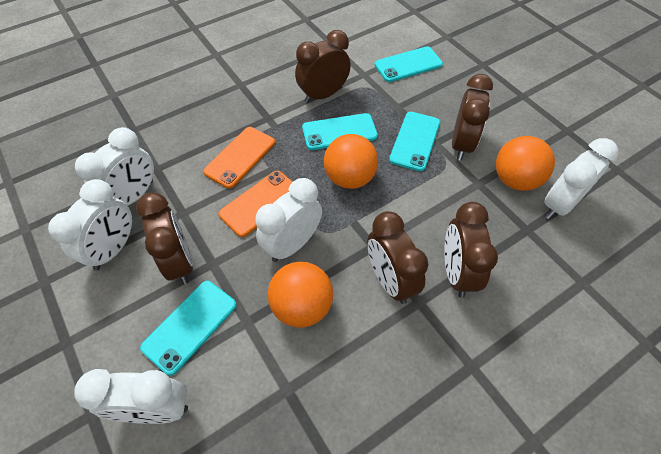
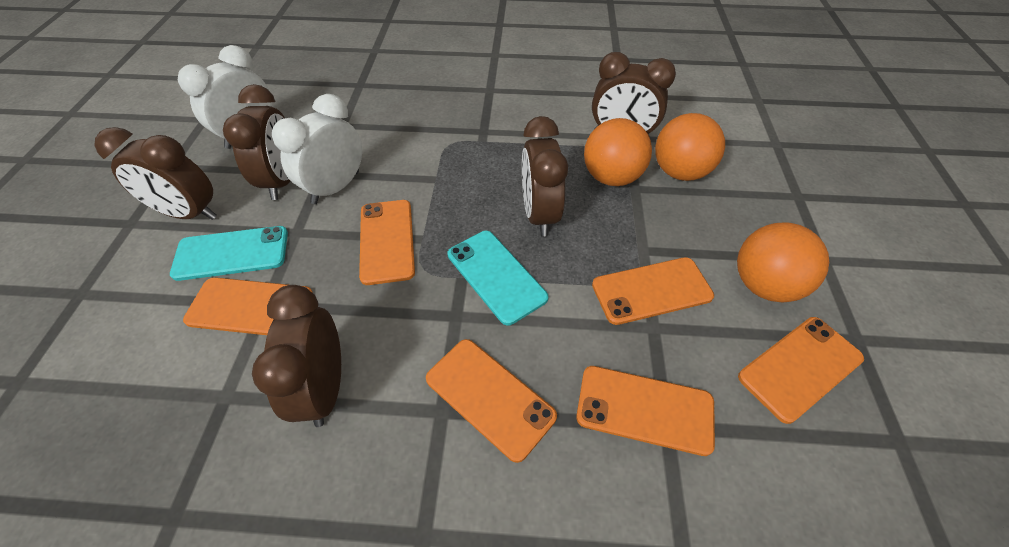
orange phone: 2 -> 6
turquoise phone: 4 -> 2
white clock: 5 -> 2

